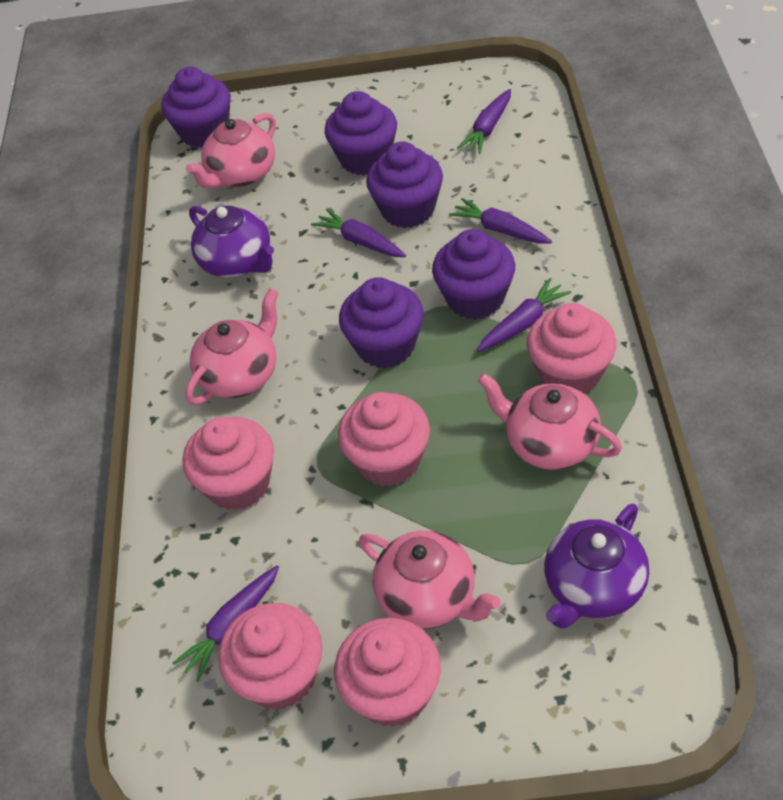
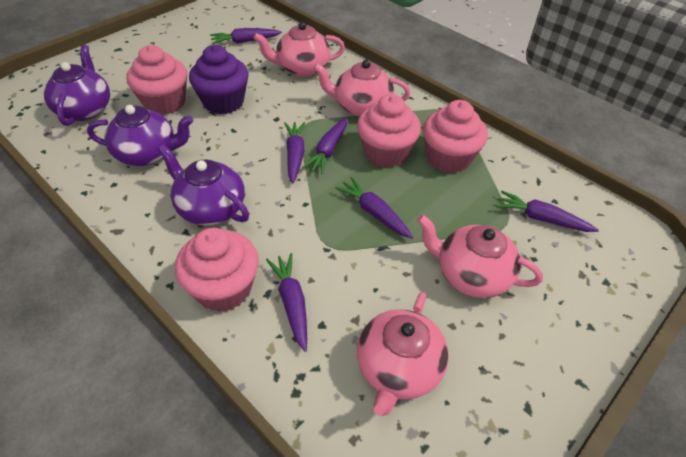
pink cupcake: 5 -> 4
purple carrot: 5 -> 6
purple cupcake: 5 -> 1
purple teapot: 2 -> 3

